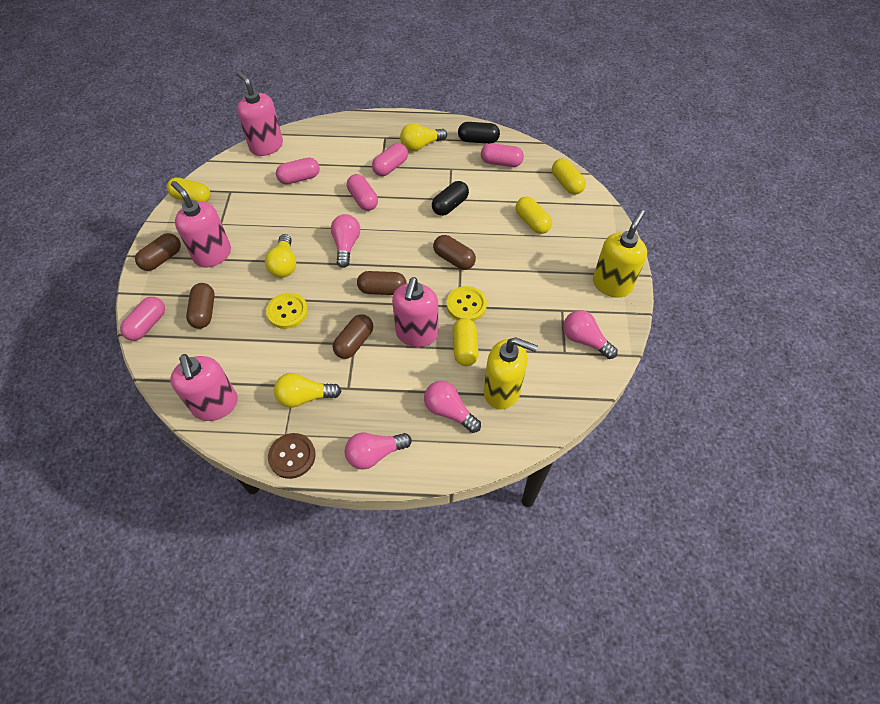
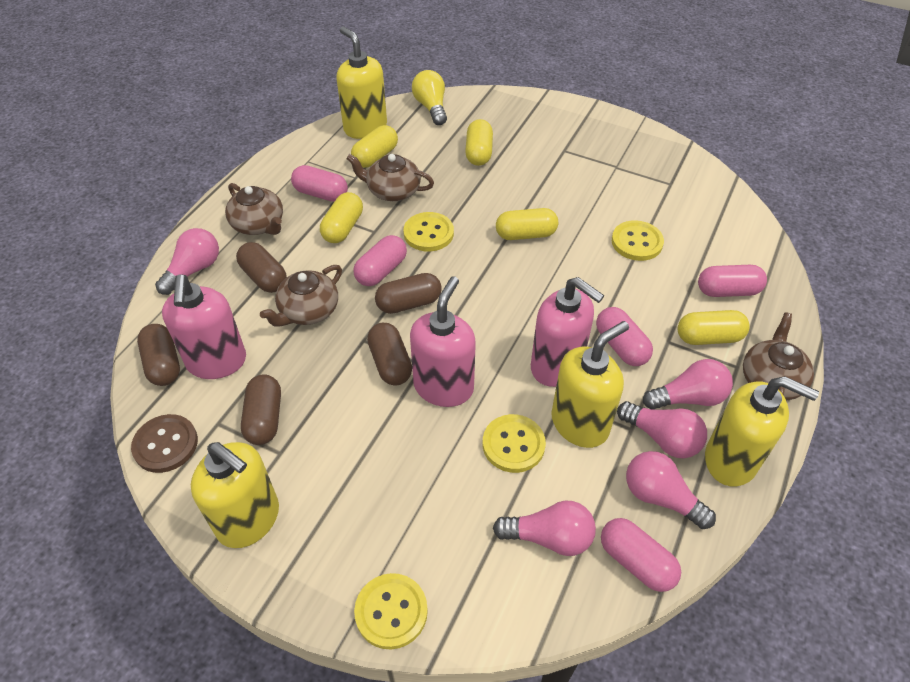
black capsule: 2 -> 0
brown teapot: 0 -> 4
pink light bulb: 4 -> 5
pink soap dispenser: 4 -> 3
yellow button: 2 -> 4
yellow capsule: 4 -> 5
yellow light bulb: 3 -> 1
yellow soap dispenser: 2 -> 4

